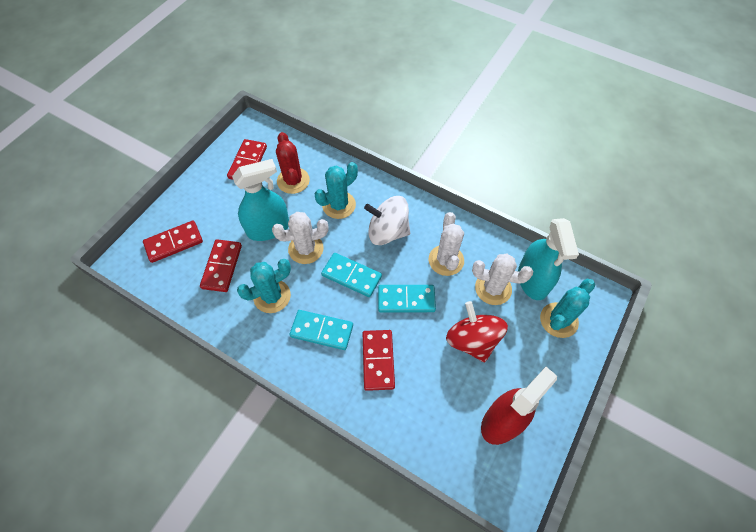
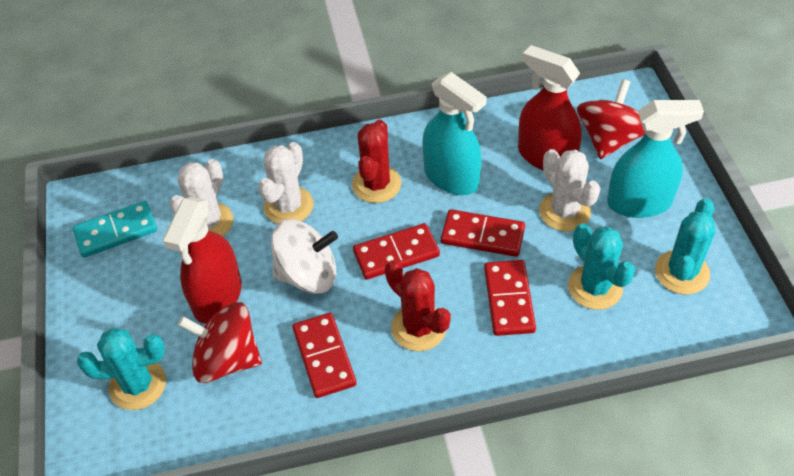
red cactus: 1 -> 2
red spinning top: 1 -> 2
red spray bottle: 1 -> 2
turquoise domino: 3 -> 1

